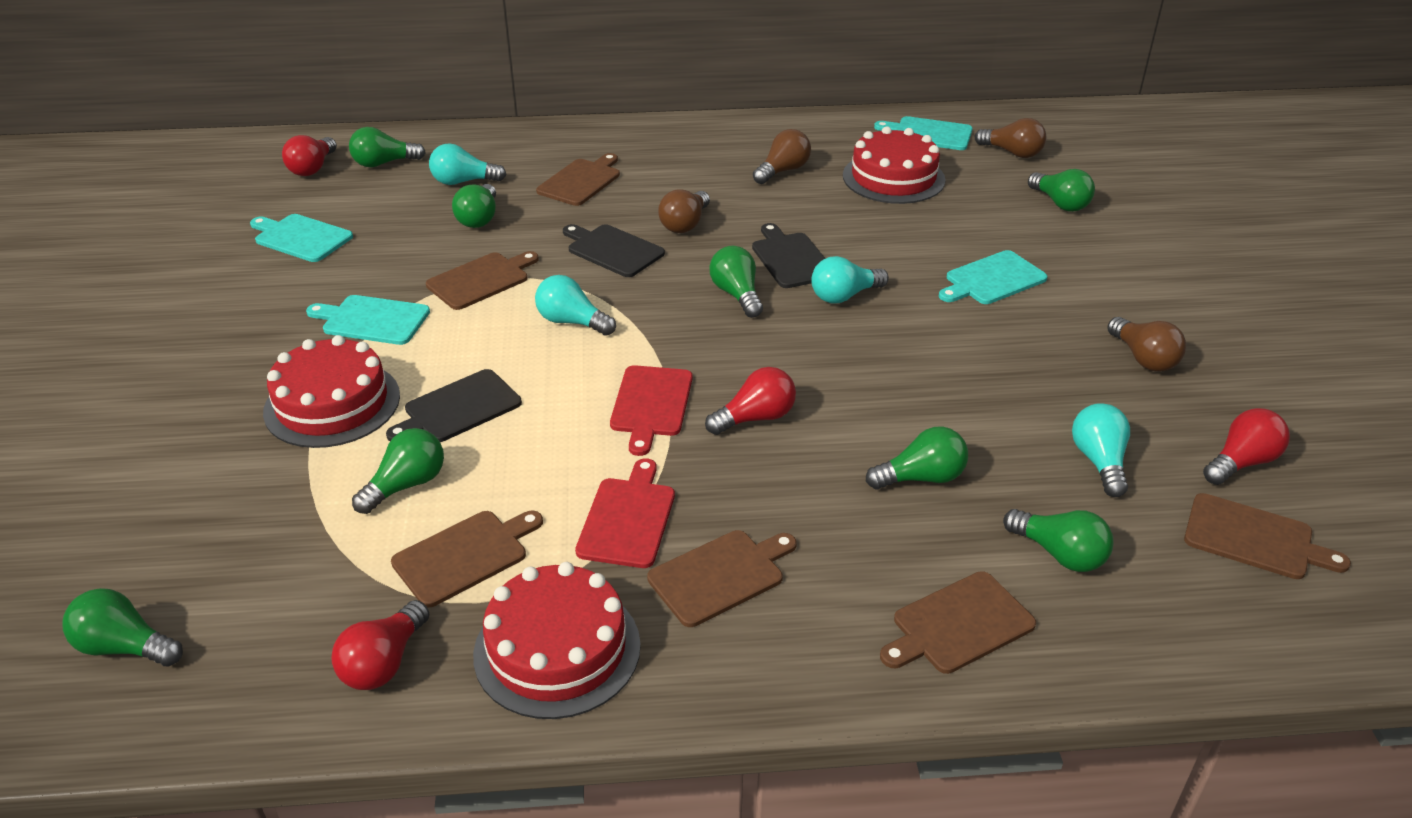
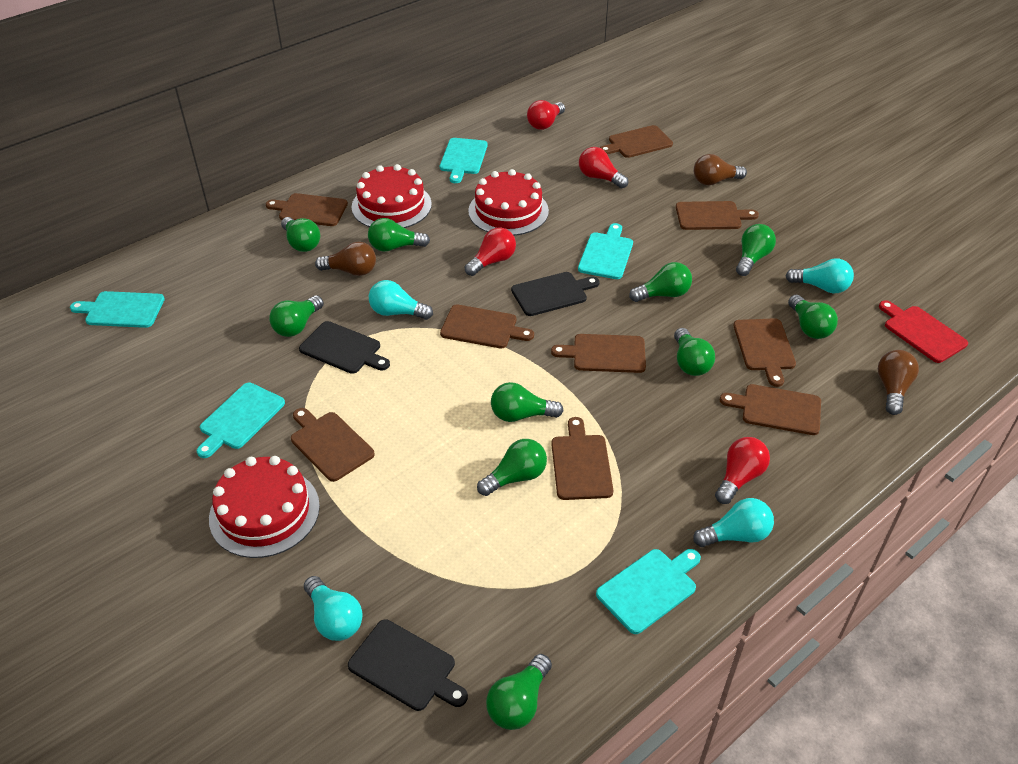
brown cutting board: 6 -> 9
brown light bulb: 4 -> 3
green light bulb: 8 -> 10
red cutting board: 2 -> 1
turquoise cutting board: 4 -> 5

